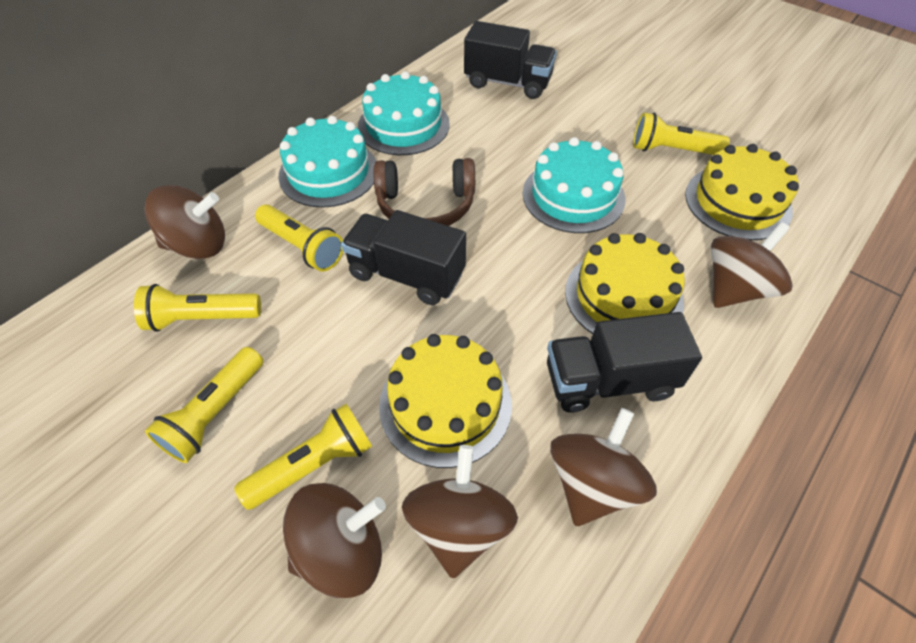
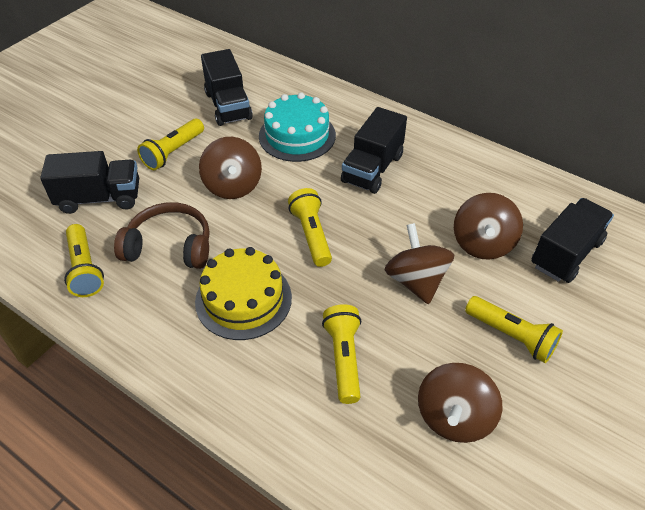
black truck: 3 -> 4
brown spinning top: 5 -> 4
turquoise cake: 3 -> 1
yellow cake: 3 -> 1

